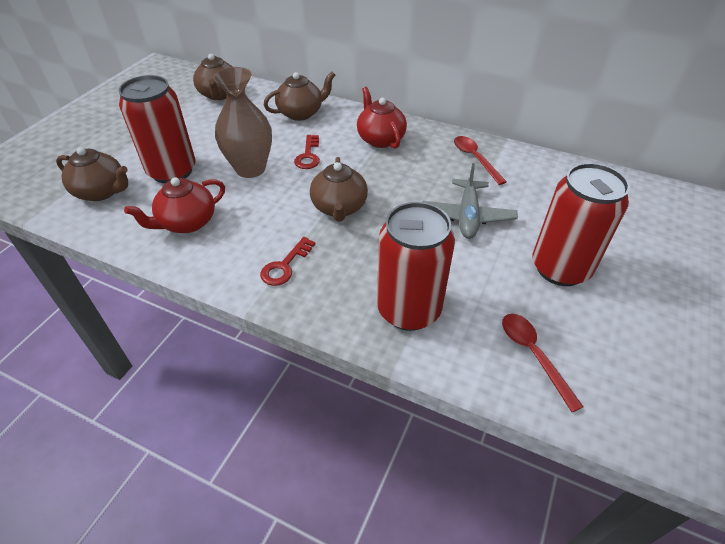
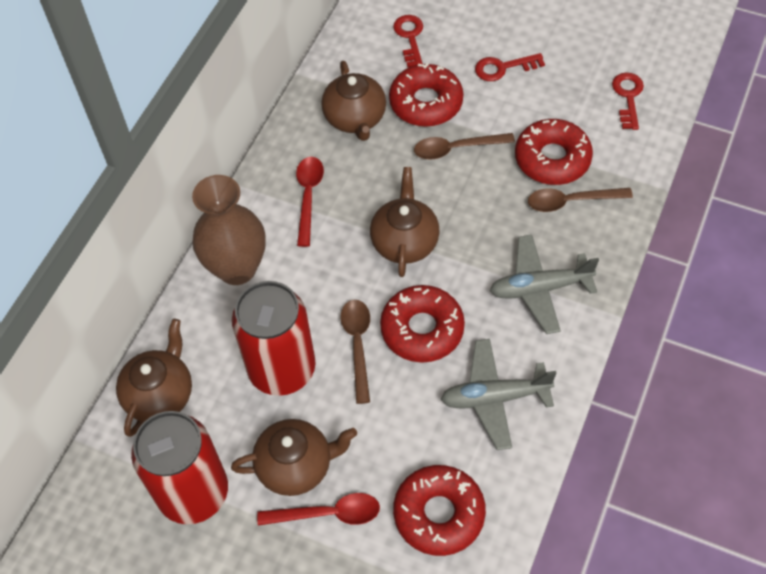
brown spoon: 0 -> 3
grey plane: 1 -> 2
red can: 3 -> 2
red donut: 0 -> 4
red key: 2 -> 3
red teapot: 2 -> 0

